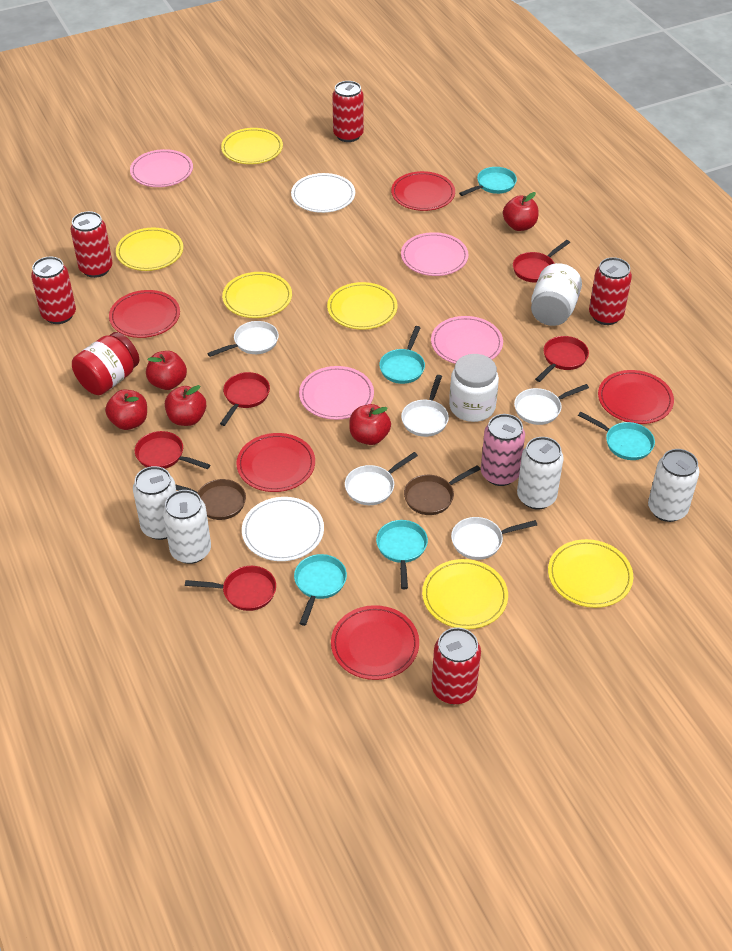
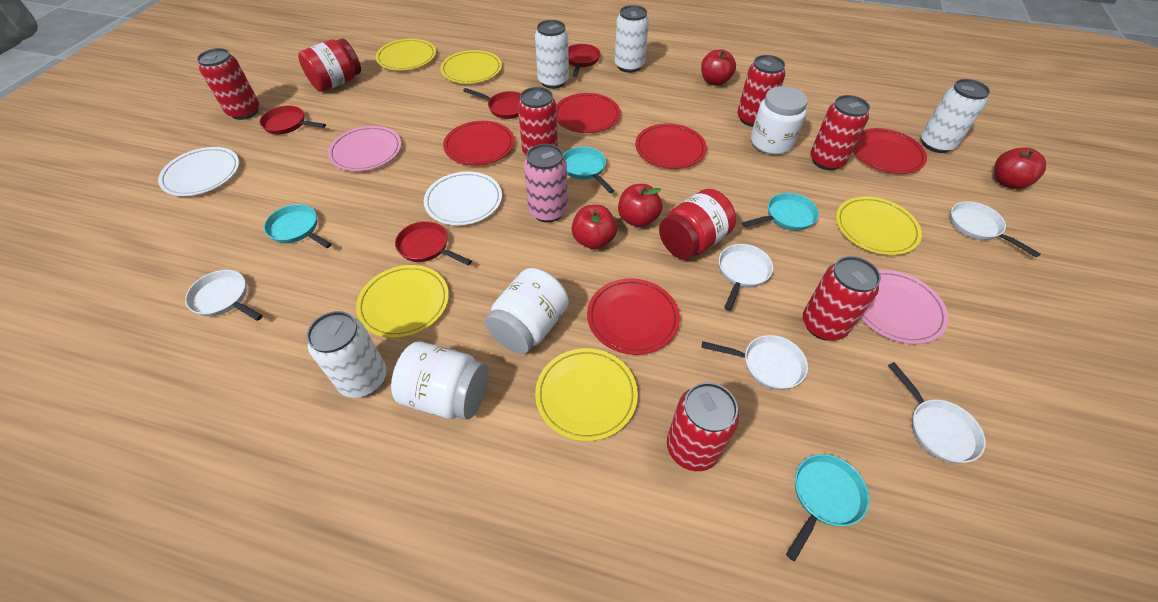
brown pan: 2 -> 0
pink plate: 4 -> 2
red apple: 5 -> 4
red can: 5 -> 6
red jar: 1 -> 2
red pan: 5 -> 4
turquoise pan: 5 -> 4
white jar: 2 -> 3
yellow plate: 6 -> 5

